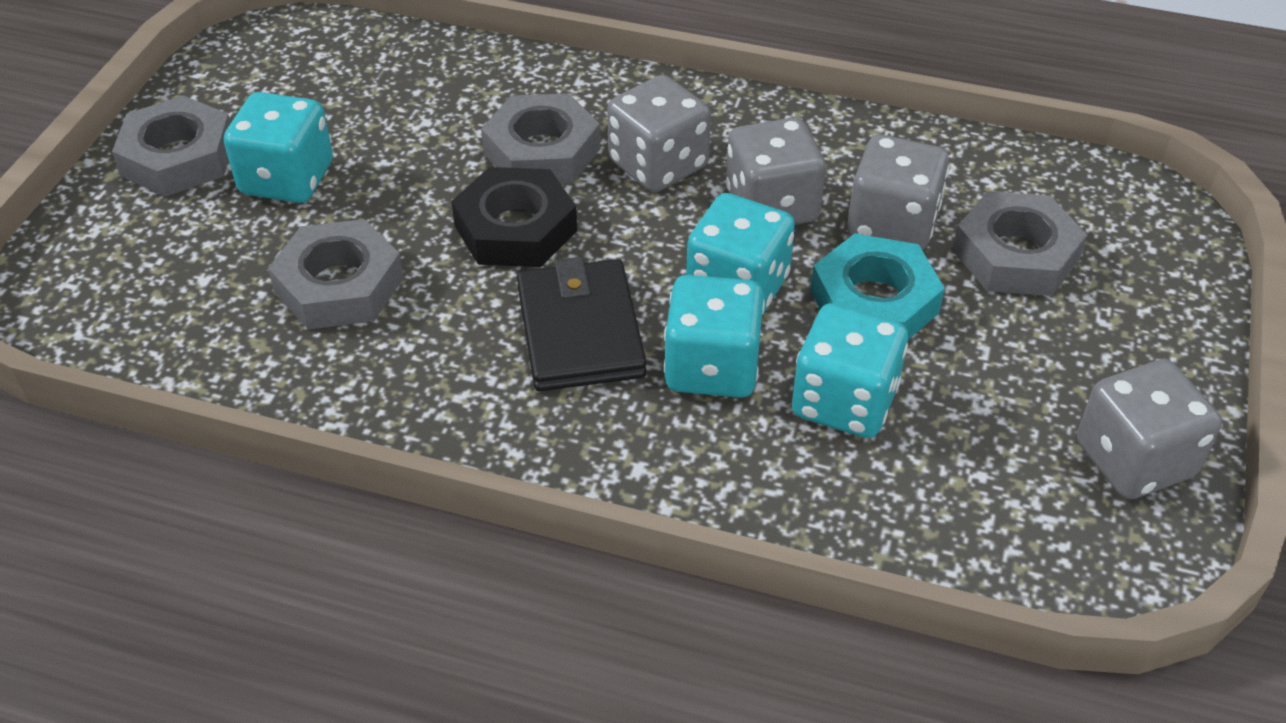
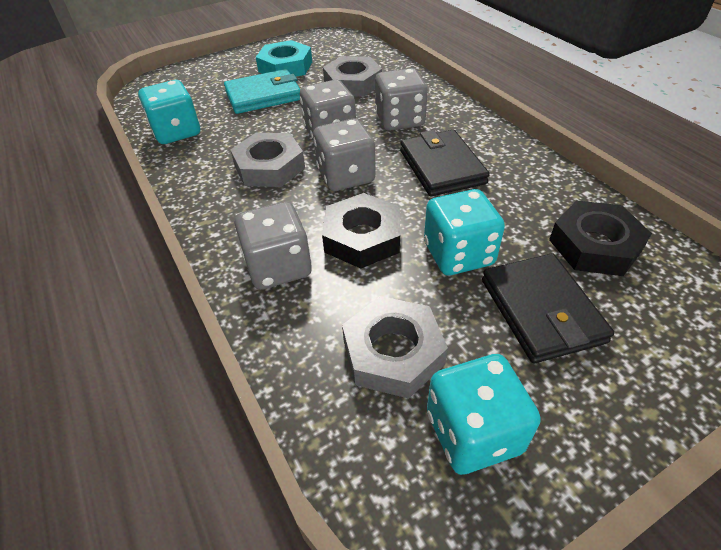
black nut: 1 -> 2
black wallet: 1 -> 2
grey nut: 4 -> 3
turquoise dice: 4 -> 3
turquoise wallet: 0 -> 1

